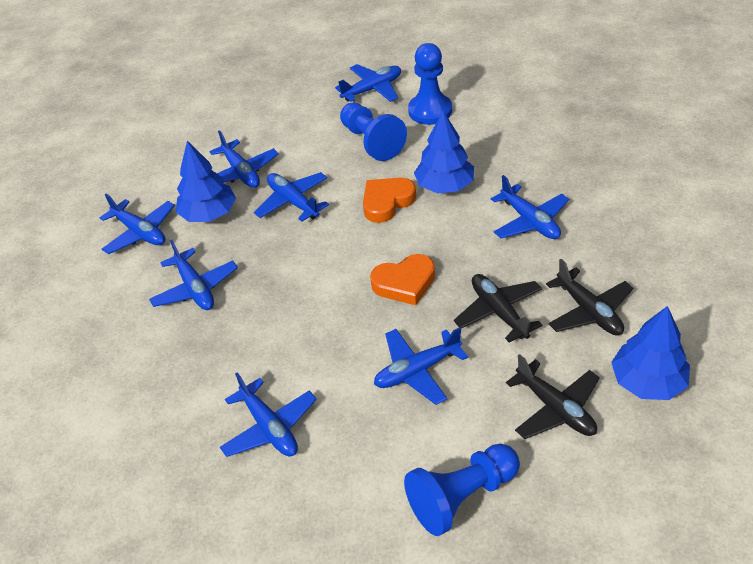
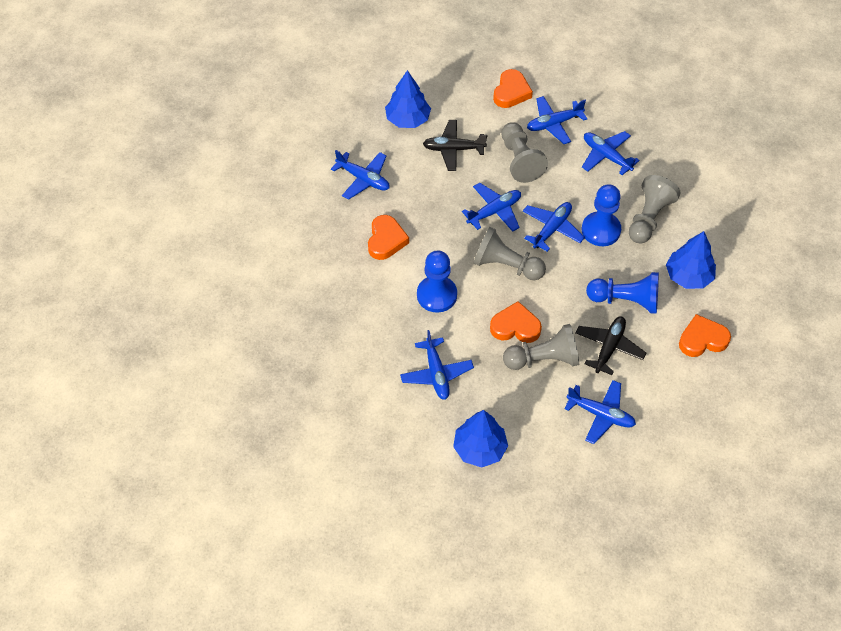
black plane: 3 -> 2
blue plane: 8 -> 7
grey pawn: 0 -> 4
orange heart: 2 -> 4

